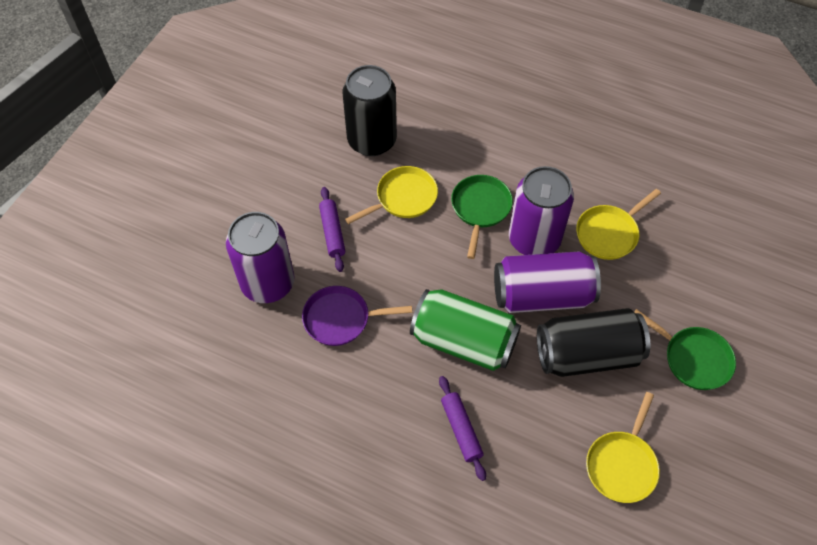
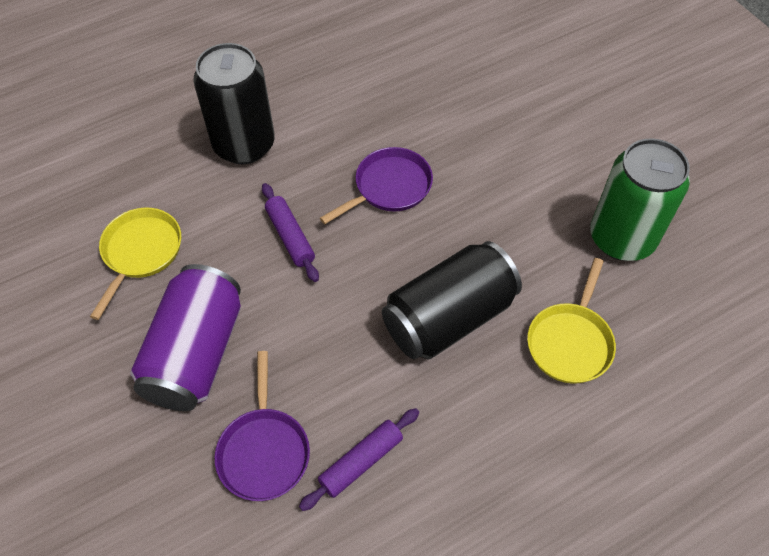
green pan: 2 -> 0
purple can: 3 -> 1
purple pan: 1 -> 2
yellow pan: 3 -> 2

